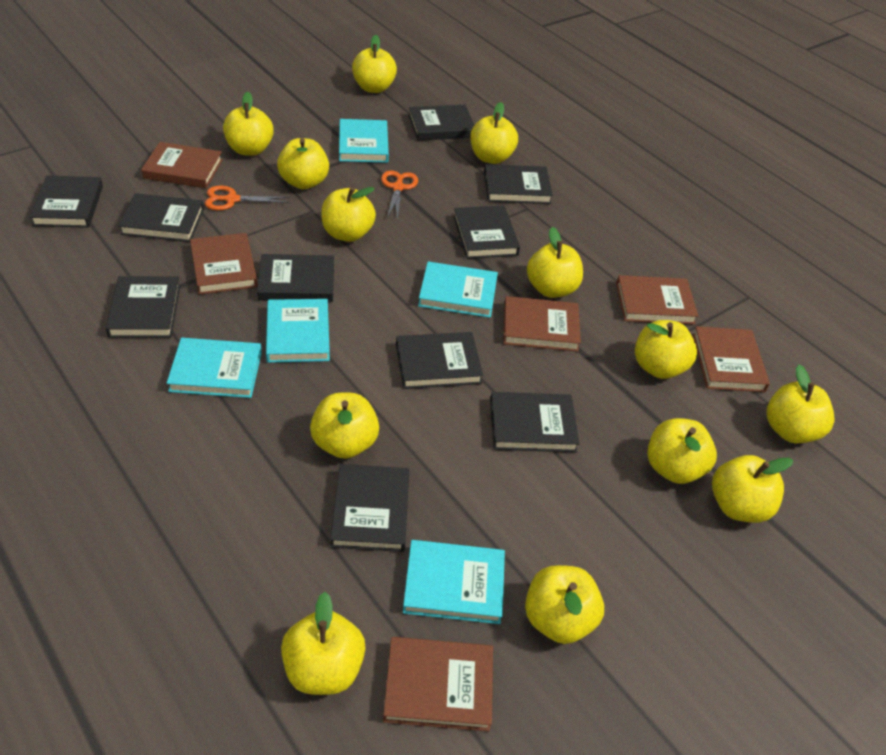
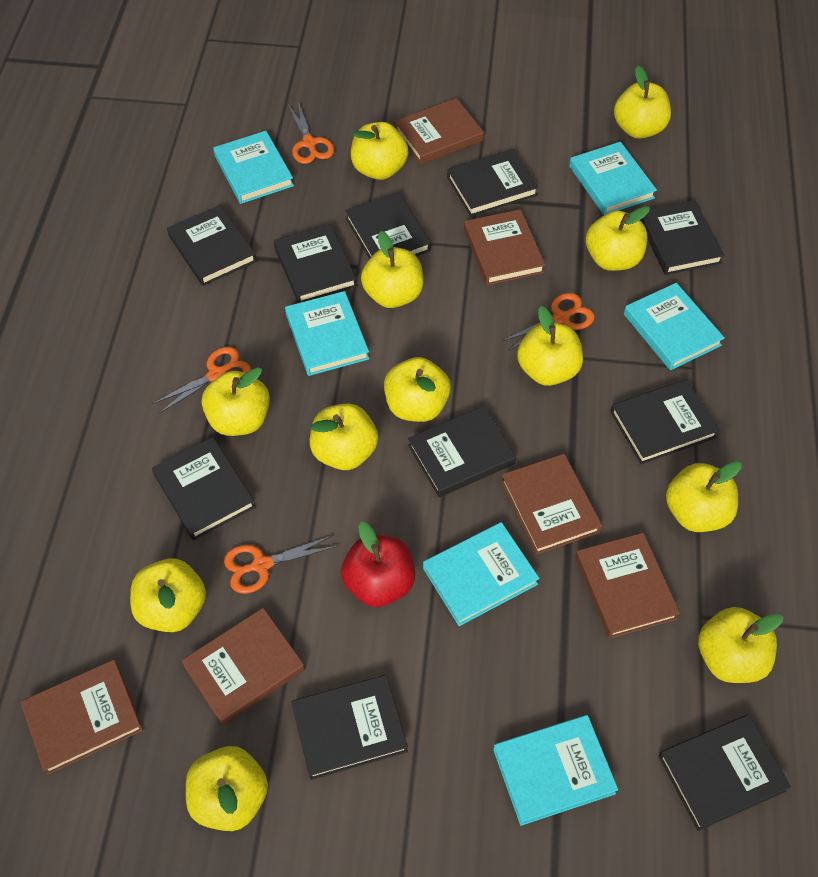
orange scissors: 2 -> 4
red apple: 0 -> 1
turquoise book: 5 -> 6
yellow apple: 13 -> 12

